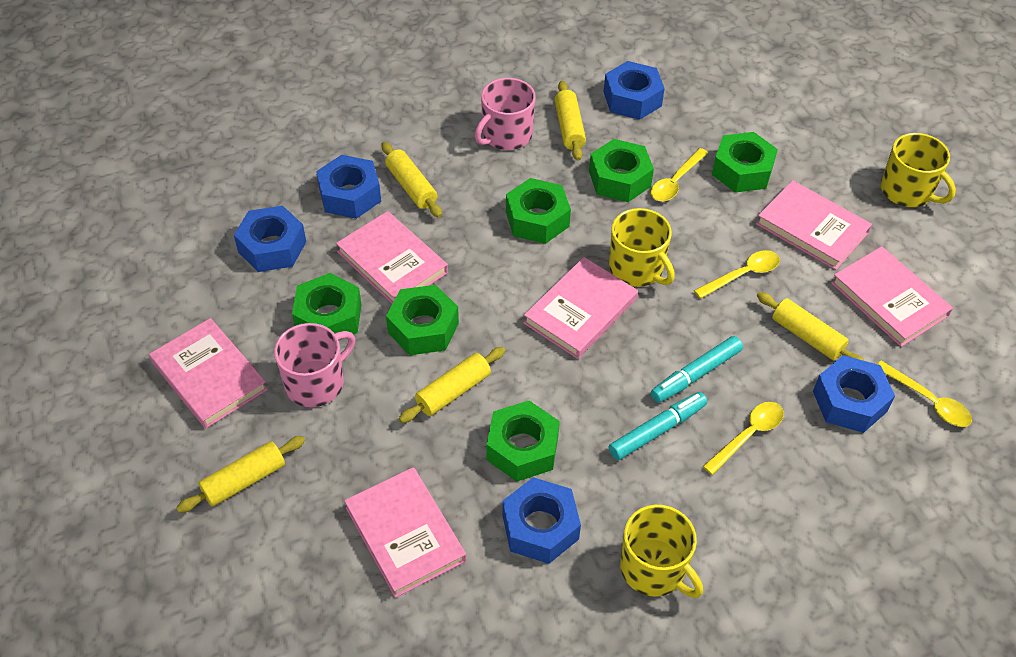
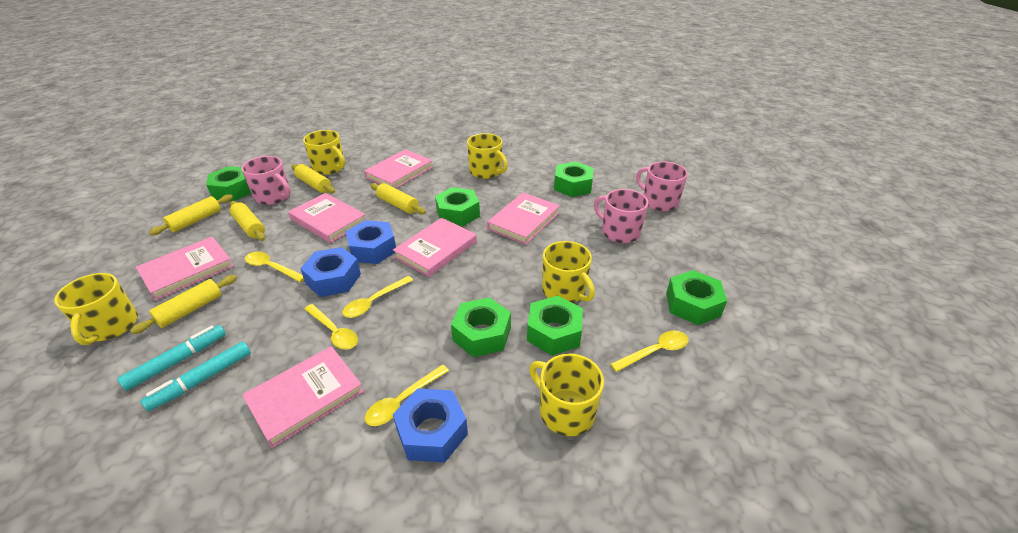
blue nut: 5 -> 3
pink mug: 2 -> 3
yellow mug: 3 -> 5
yellow spoon: 4 -> 5

